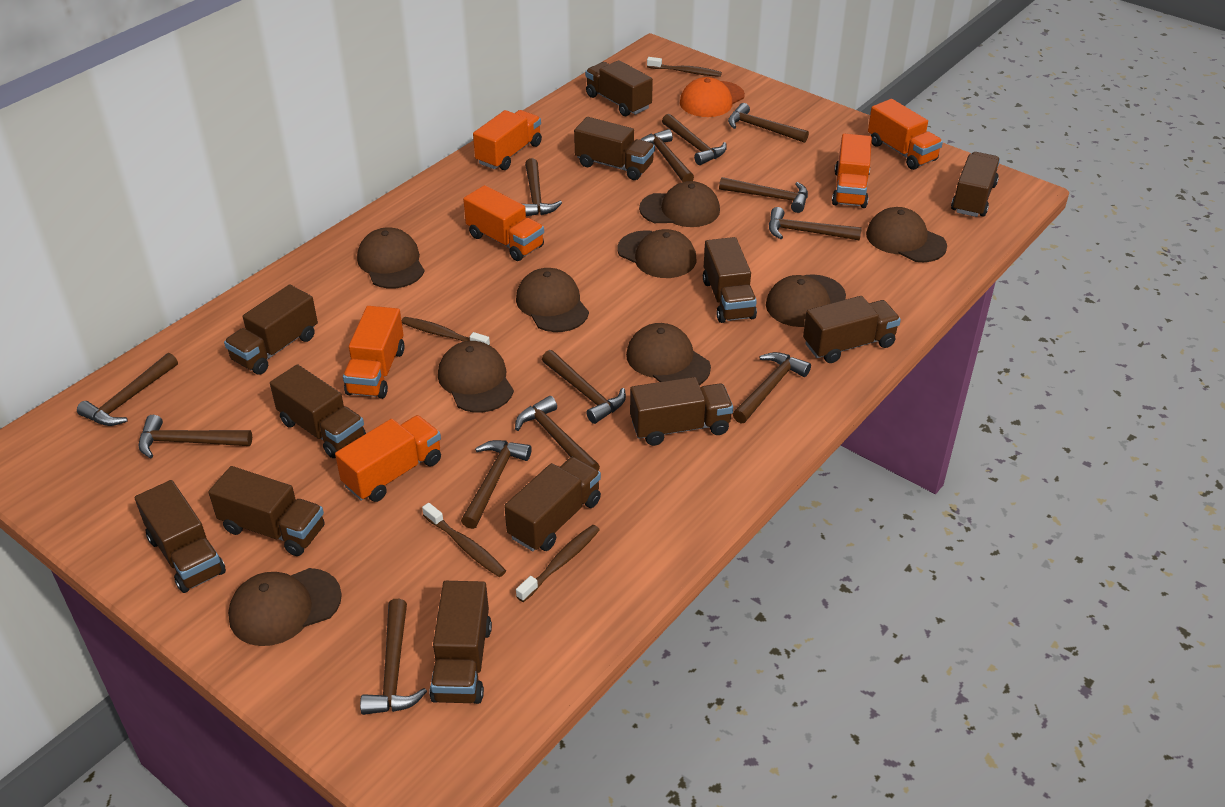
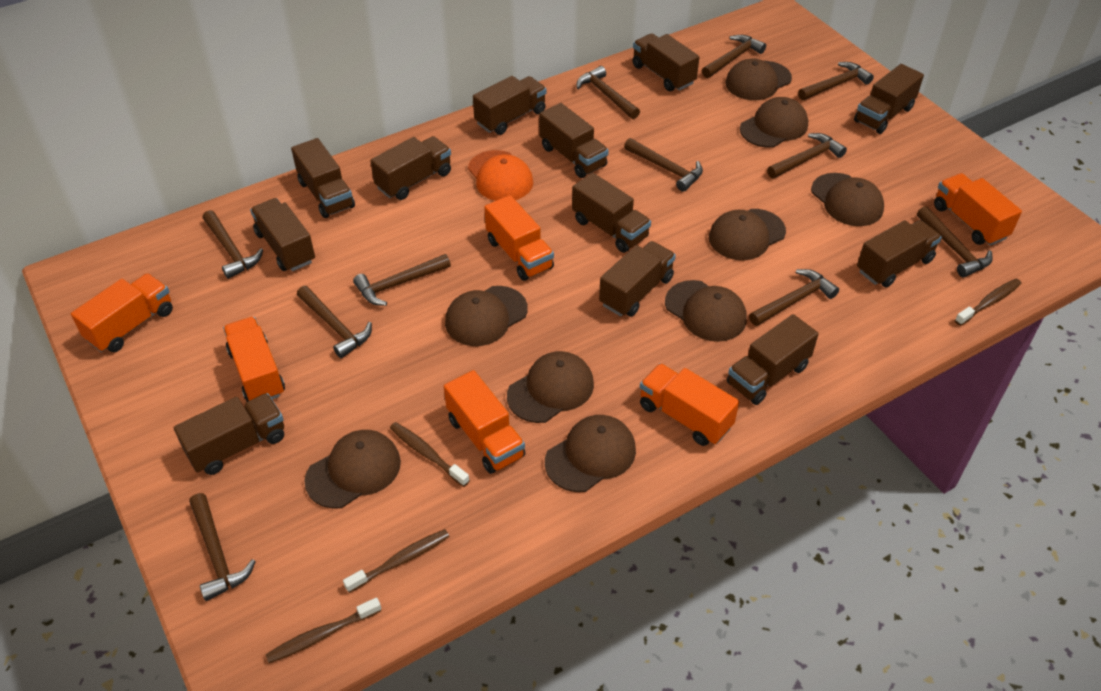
brown hammer: 13 -> 11

